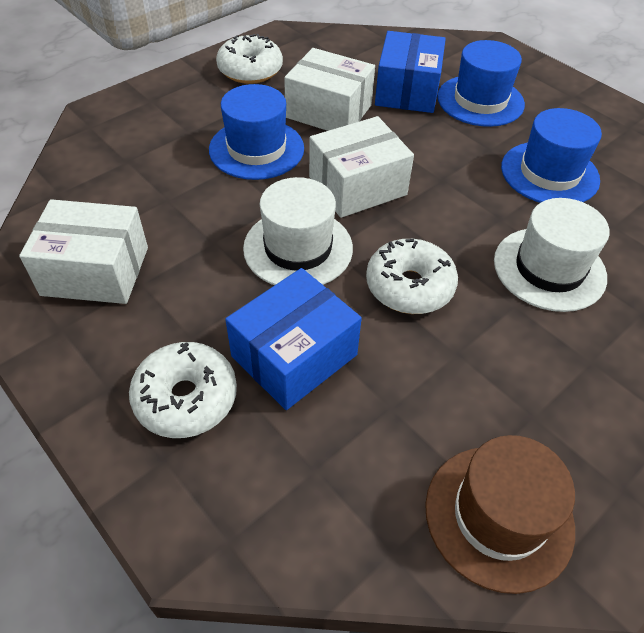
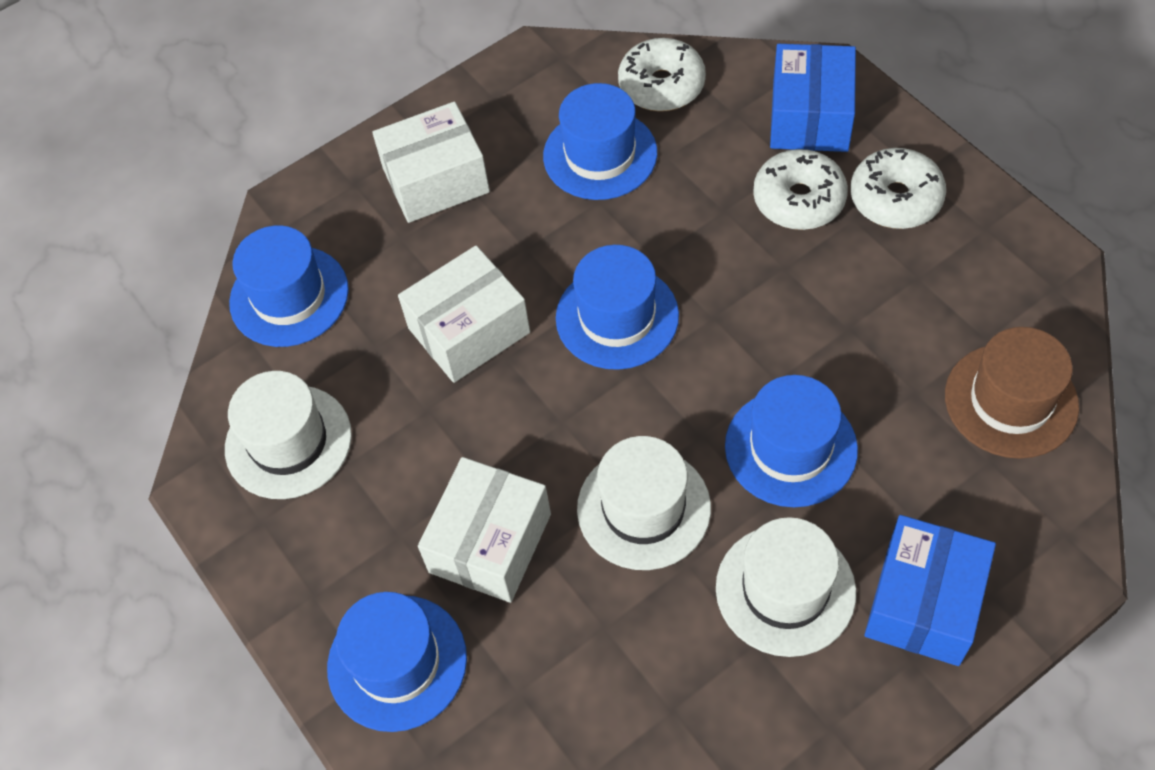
blue hat: 3 -> 5
white hat: 2 -> 3

